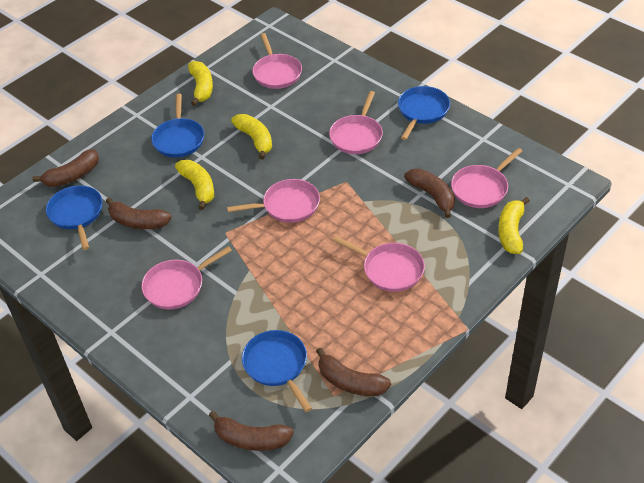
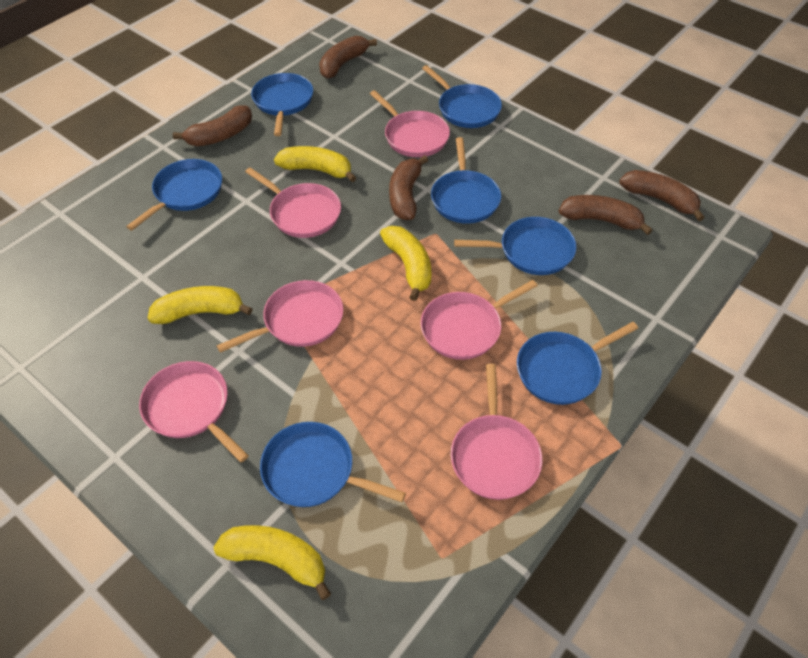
blue pan: 4 -> 7

